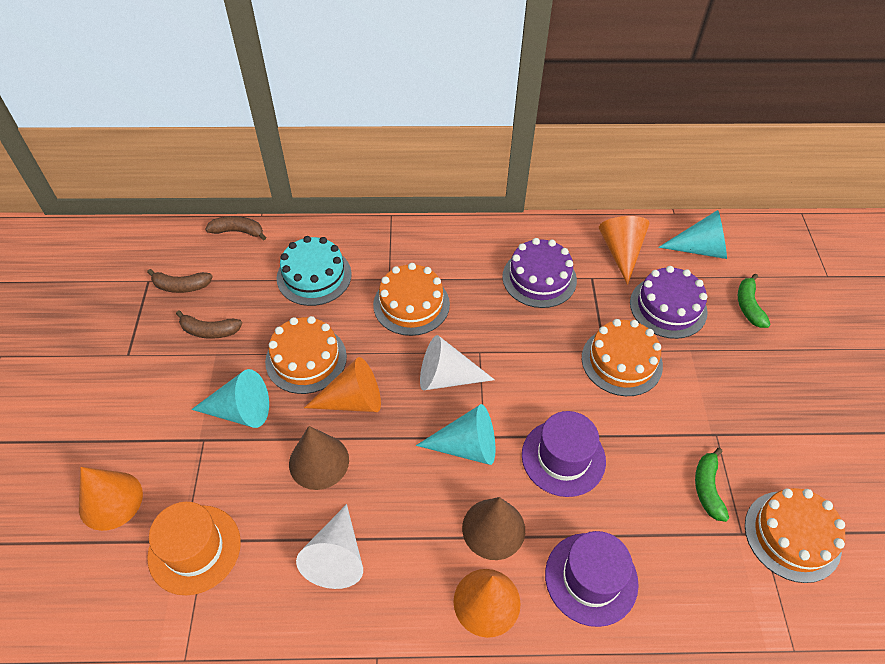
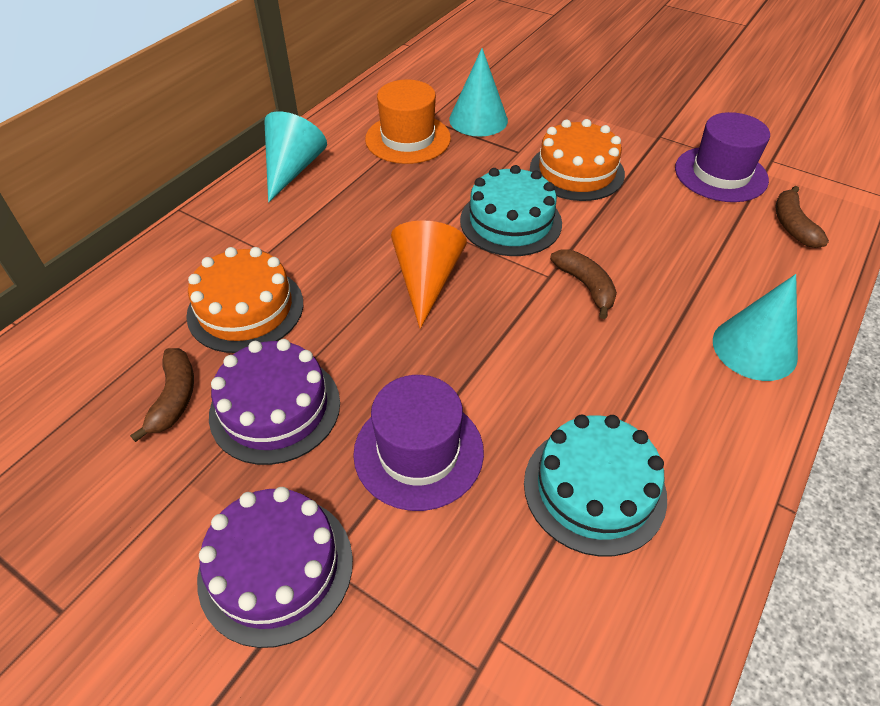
brown cone: 2 -> 0
green banana: 2 -> 0
orange cake: 4 -> 2
orange cone: 4 -> 1
turquoise cake: 1 -> 2
white cone: 2 -> 0

